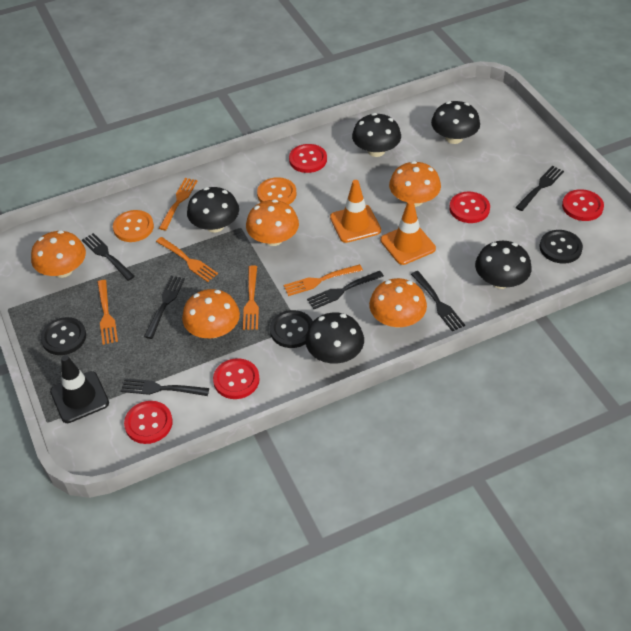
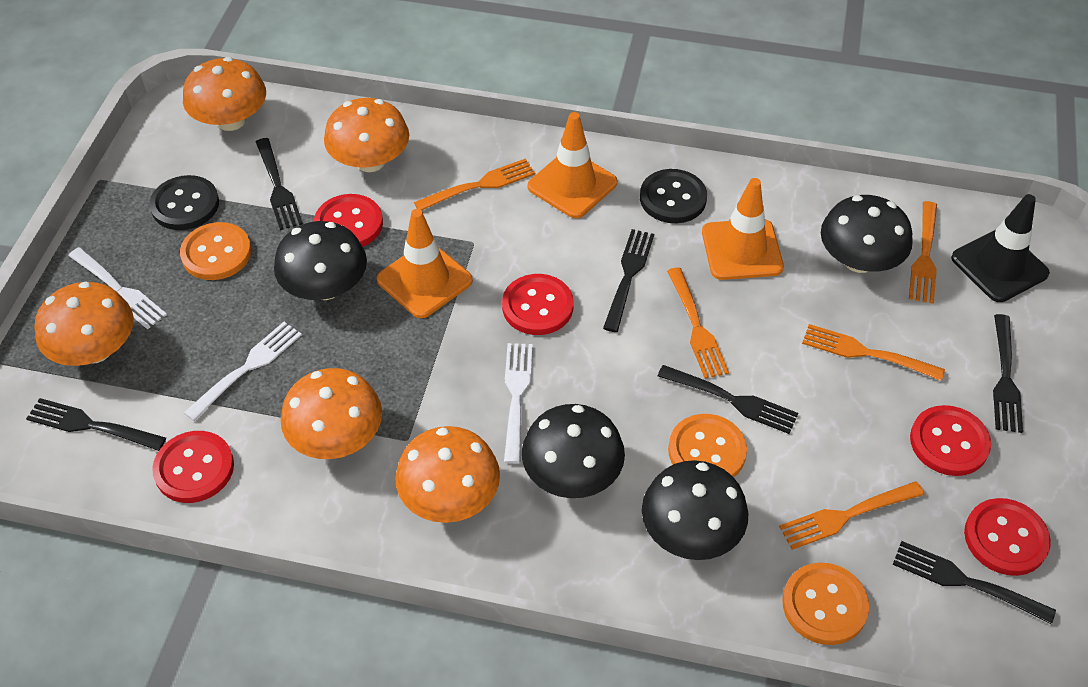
black button: 3 -> 2
black mushroom: 5 -> 4
orange button: 2 -> 3
orange traffic cone: 2 -> 3
white fork: 0 -> 3

